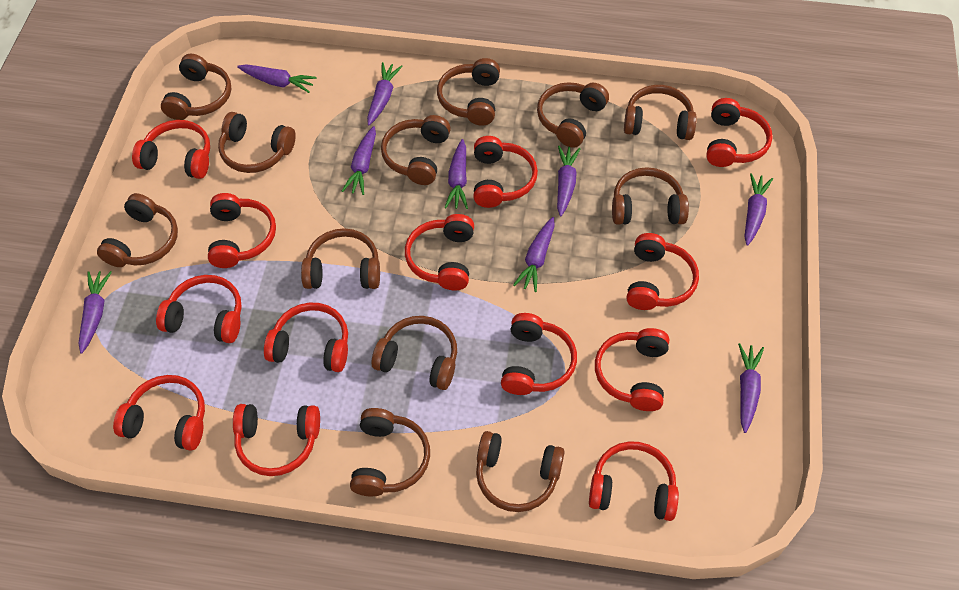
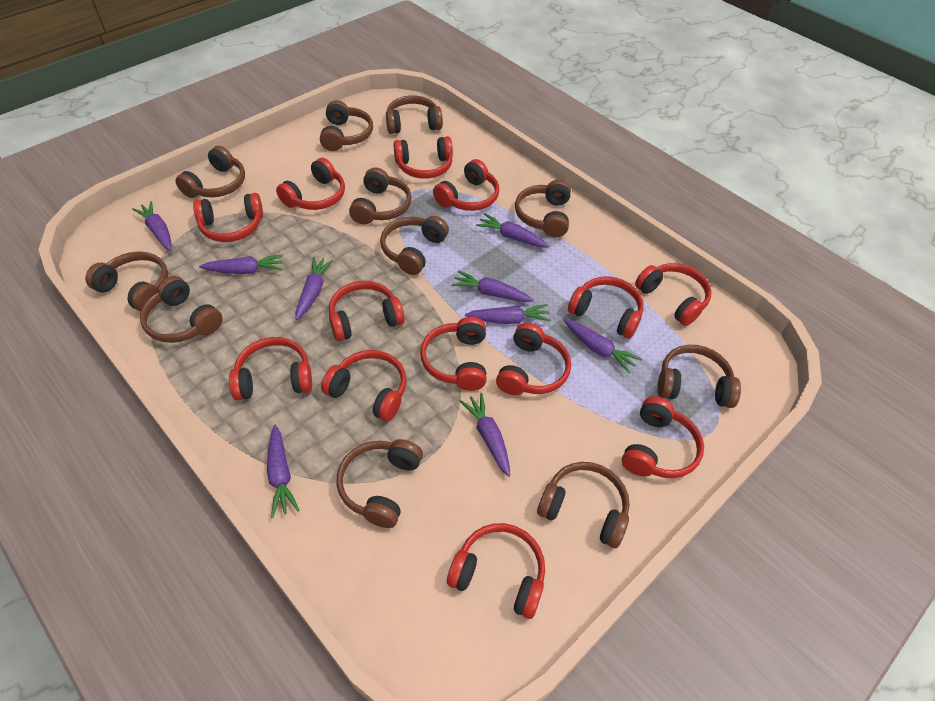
brown headphones: 12 -> 11

